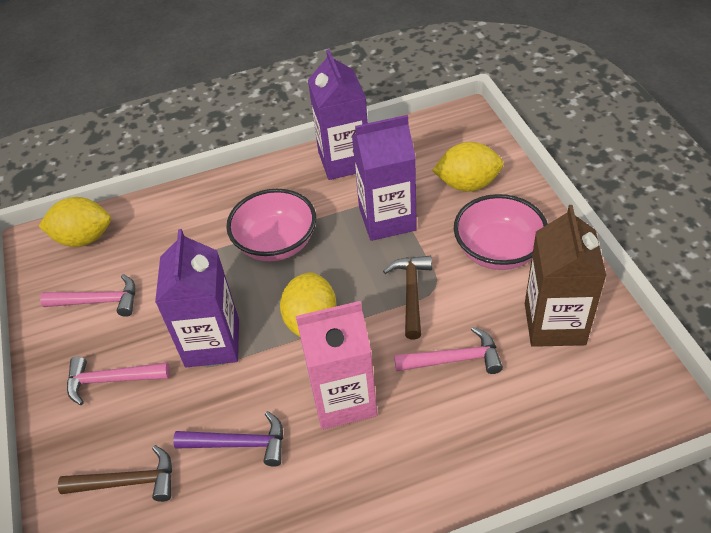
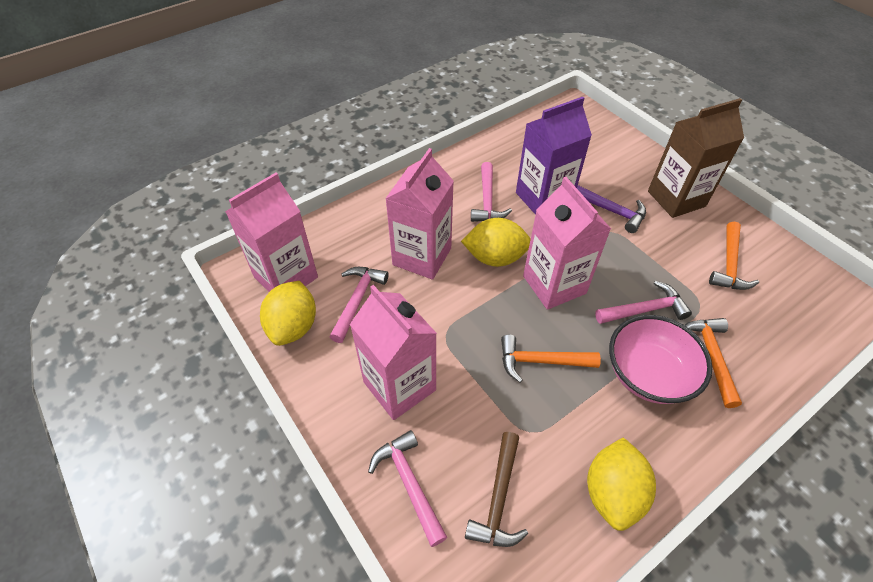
brown hammer: 2 -> 1
orange hammer: 0 -> 3
pink bowl: 2 -> 1
pink carton: 1 -> 4
pink hammer: 3 -> 4
purple carton: 3 -> 1

